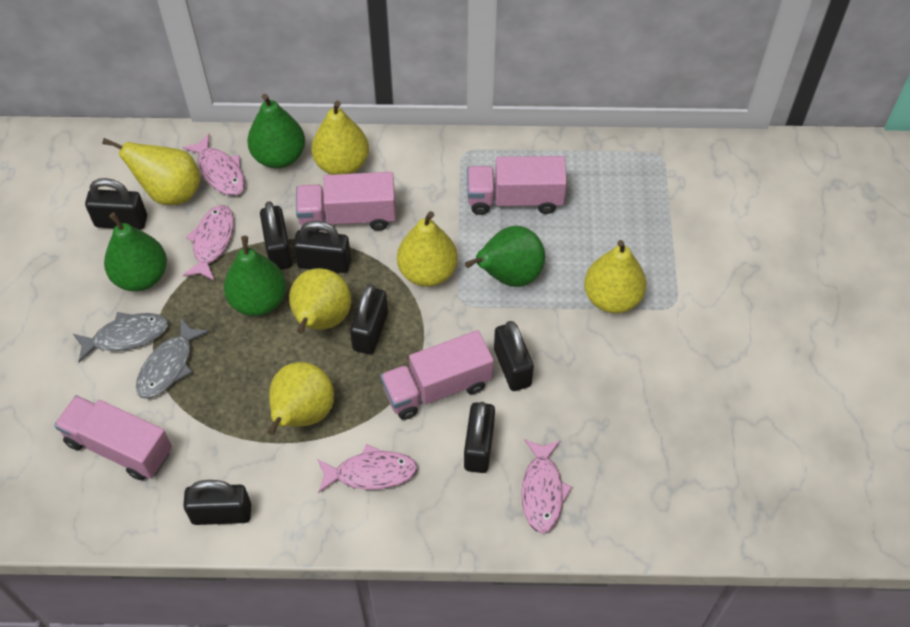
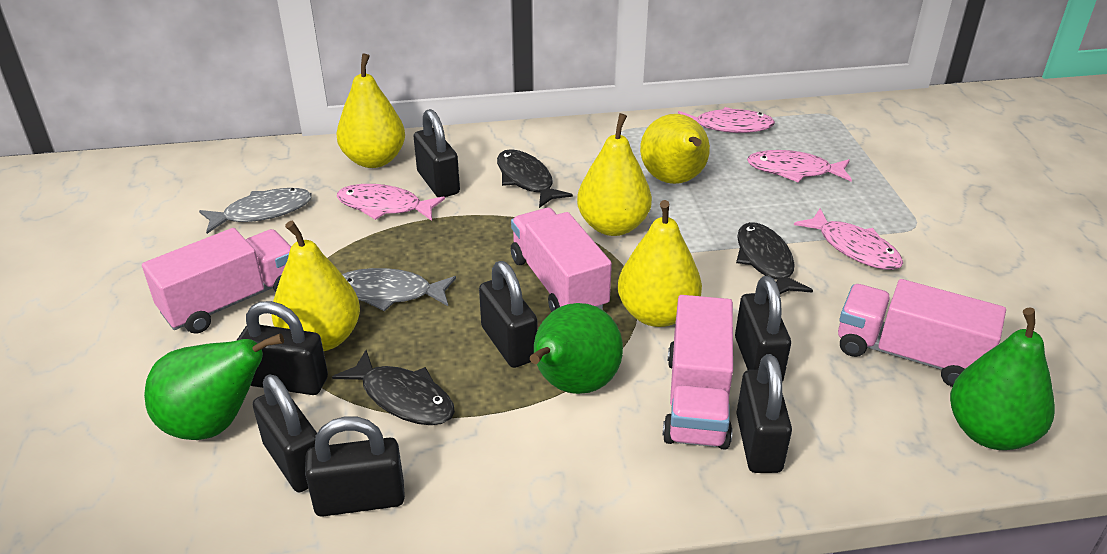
black fish: 0 -> 3
green pear: 4 -> 3
yellow pear: 6 -> 5

